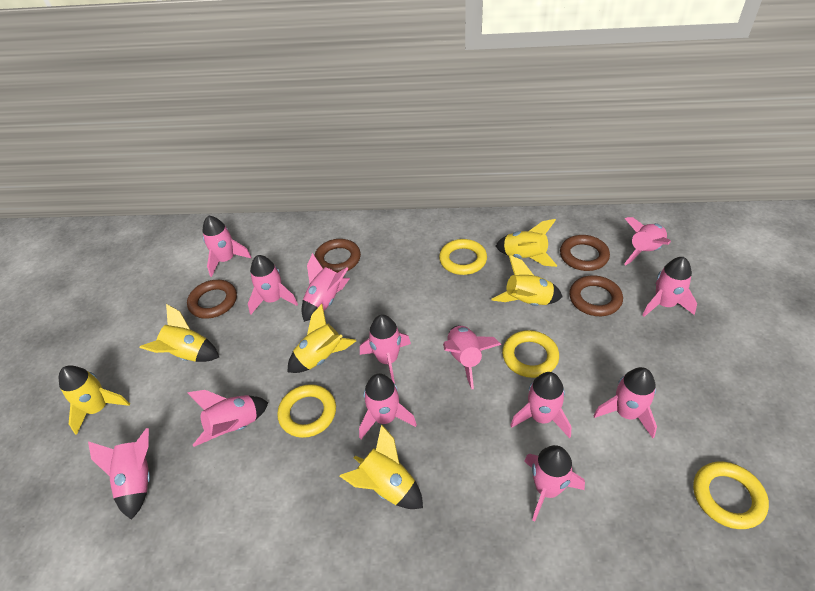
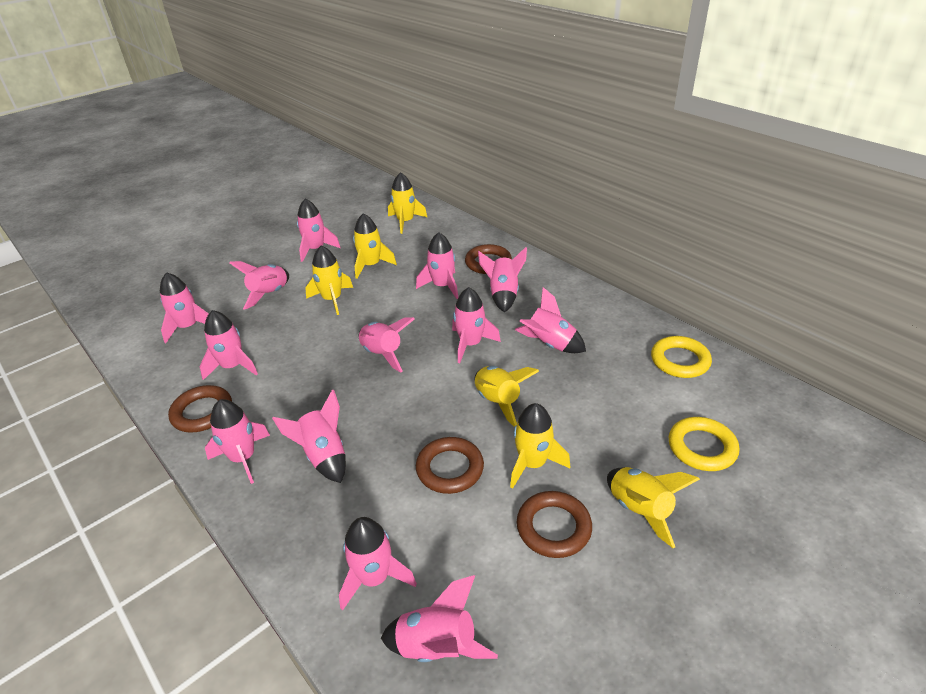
yellow ring: 4 -> 2

